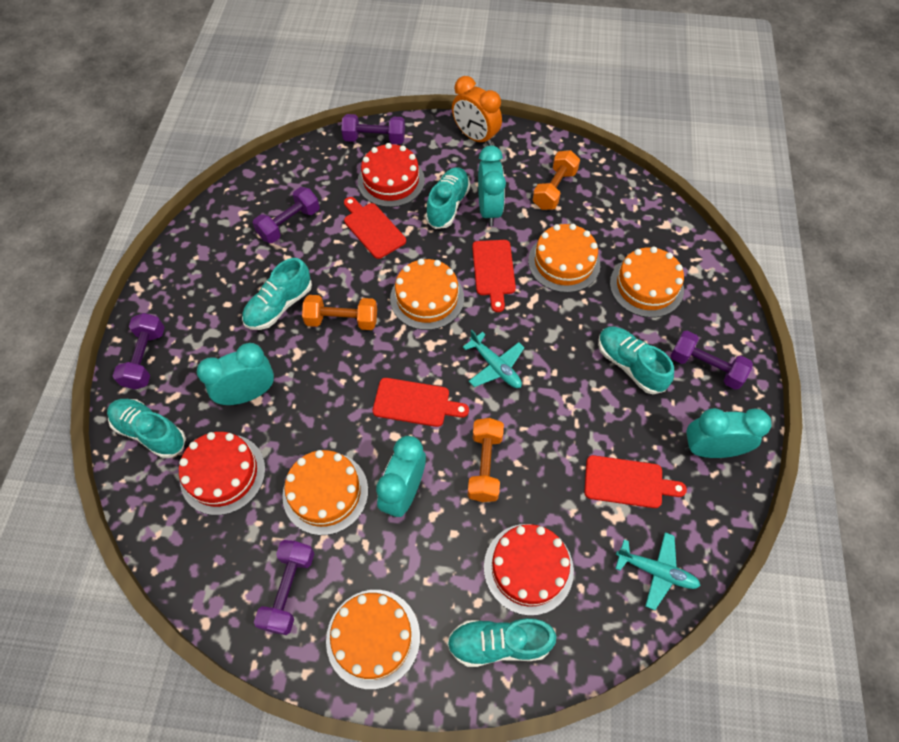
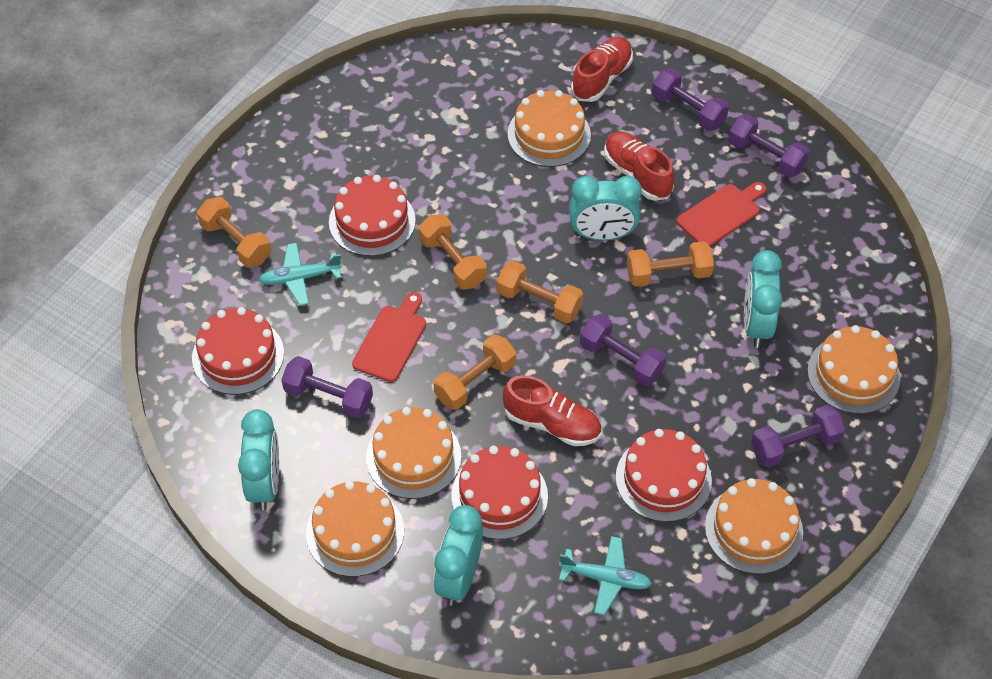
orange clock: 1 -> 0
orange dumbbell: 3 -> 5
red cake: 3 -> 4
red cutting board: 4 -> 2
red shoe: 0 -> 3
turquoise shoe: 5 -> 0

